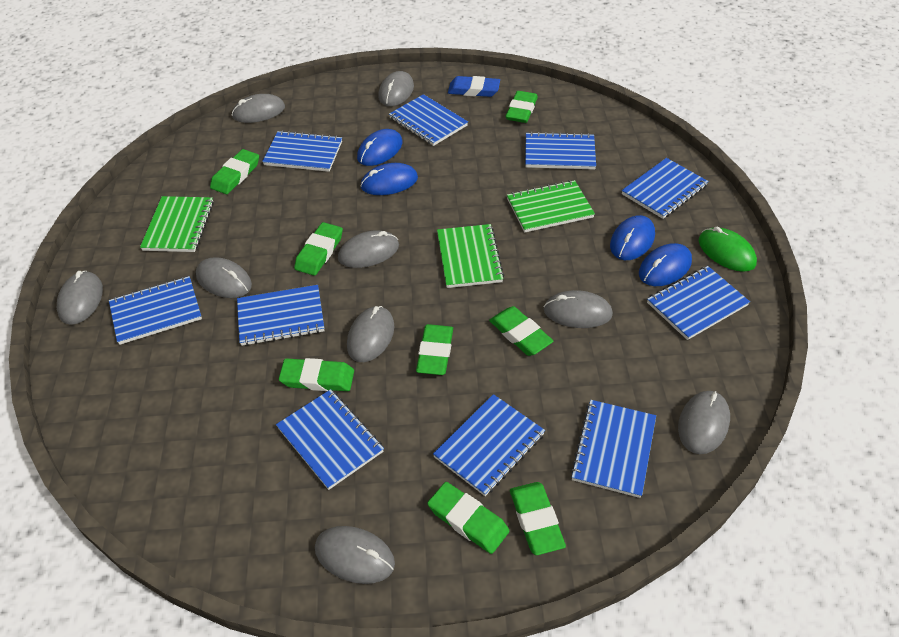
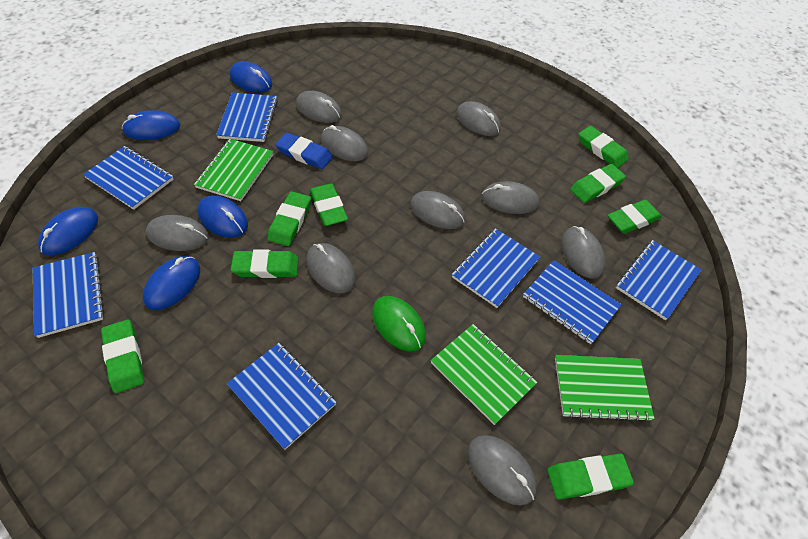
blue mouse: 4 -> 5
blue notebook: 10 -> 7

